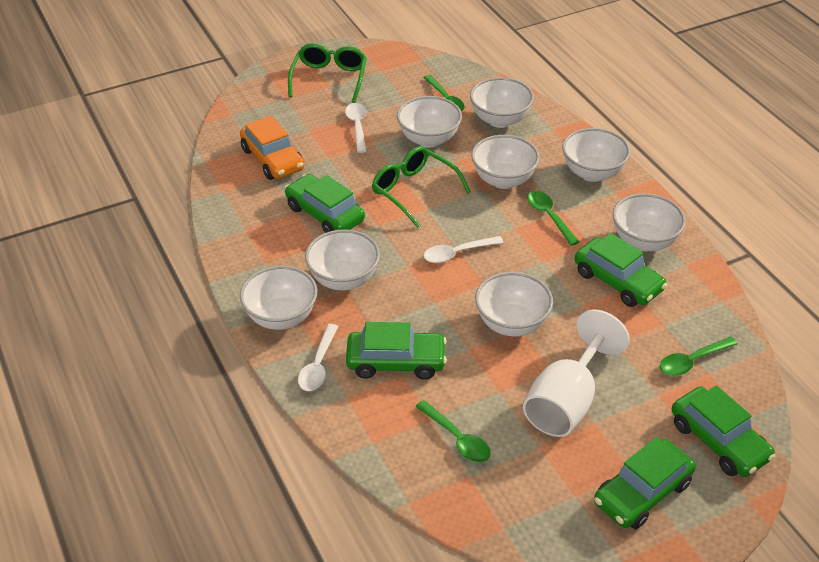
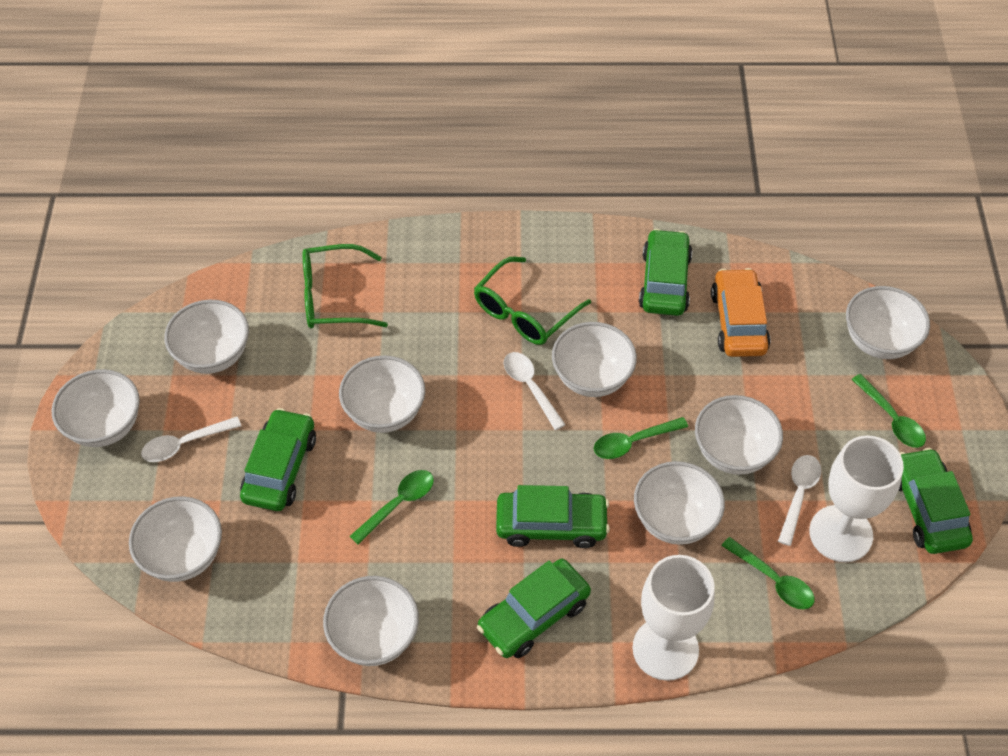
white bowl: 8 -> 9
white goblet: 1 -> 2

